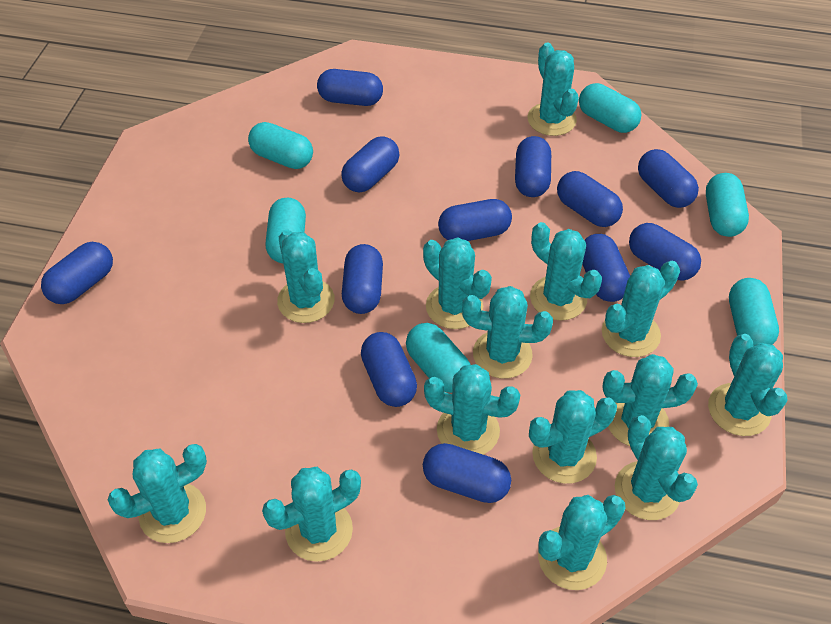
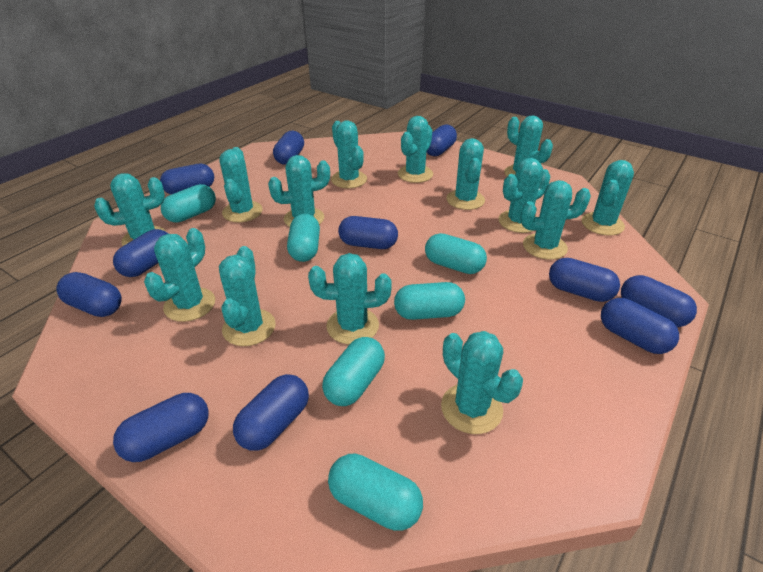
blue capsule: 12 -> 11

